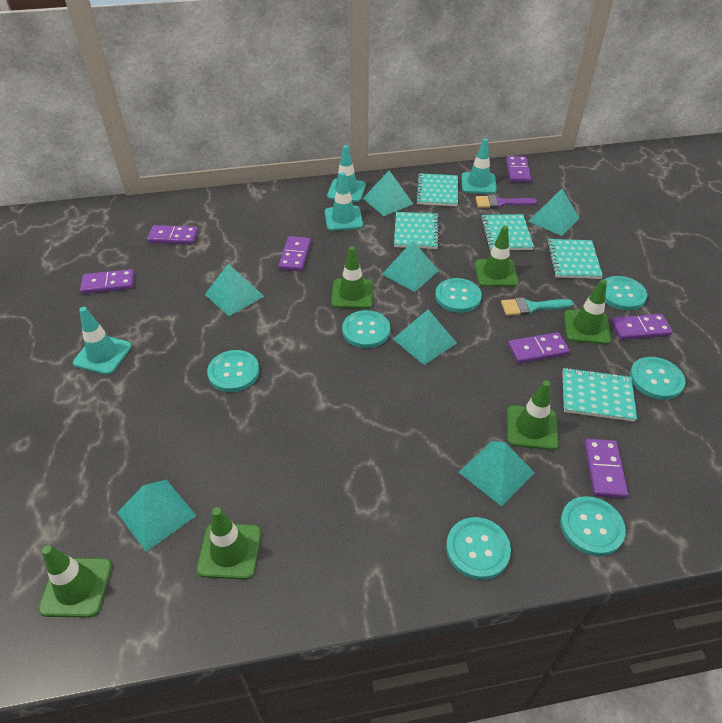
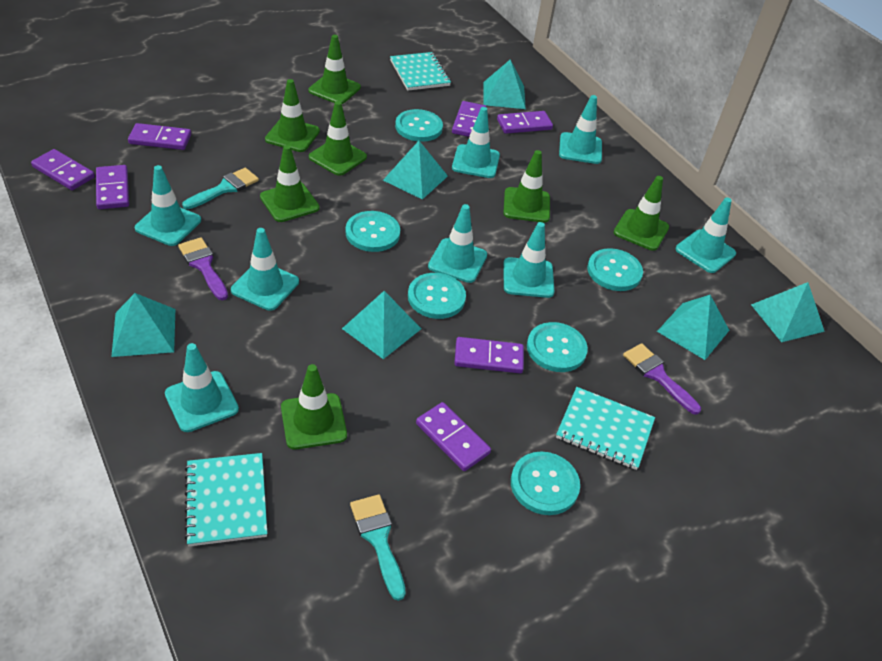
green traffic cone: 6 -> 7
purple brush: 1 -> 2
turquoise brush: 1 -> 2
turquoise button: 7 -> 6
turquoise notebook: 5 -> 3
turquoise pyramid: 7 -> 6
turquoise traffic cone: 4 -> 8

